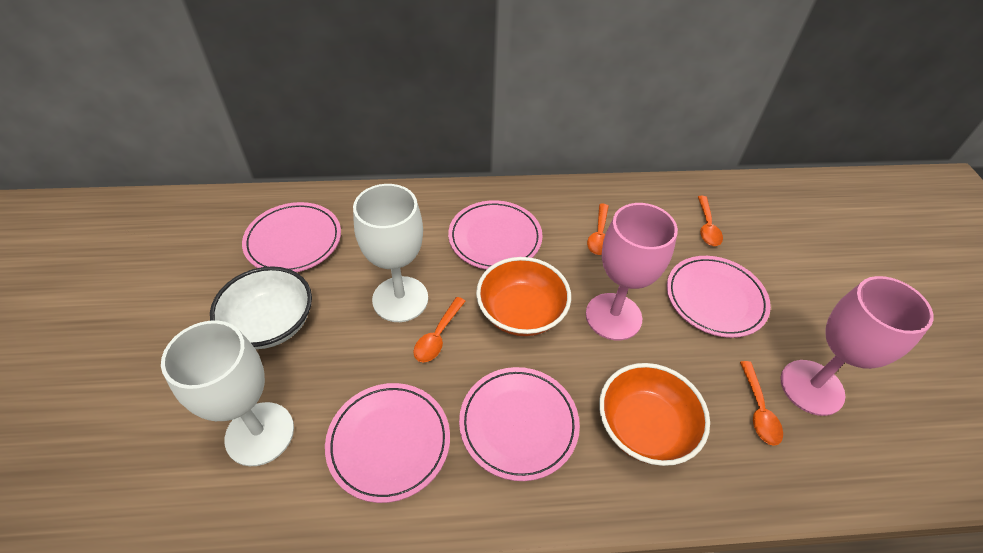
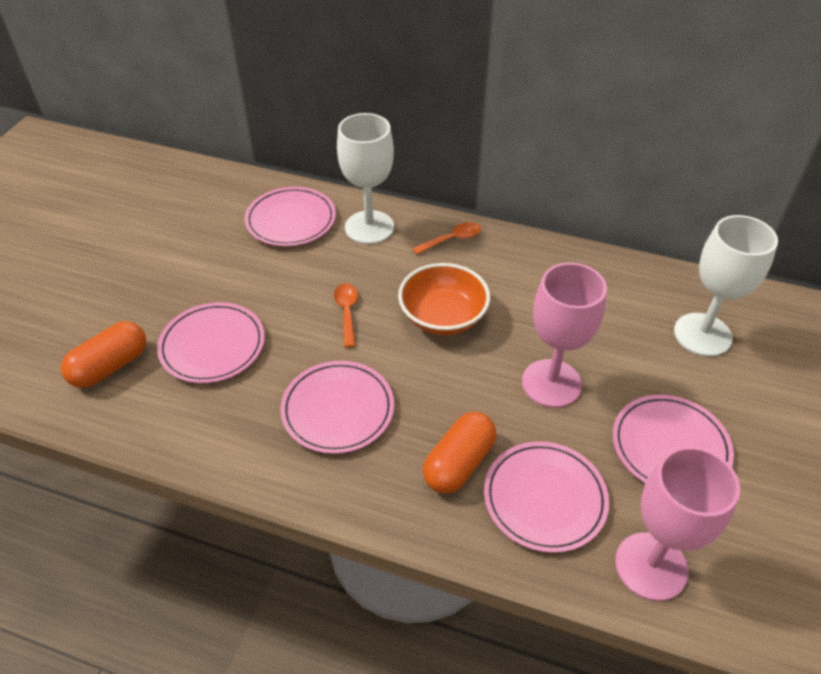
orange bowl: 2 -> 1
orange capsule: 0 -> 2
orange spoon: 4 -> 2
white bowl: 1 -> 0

